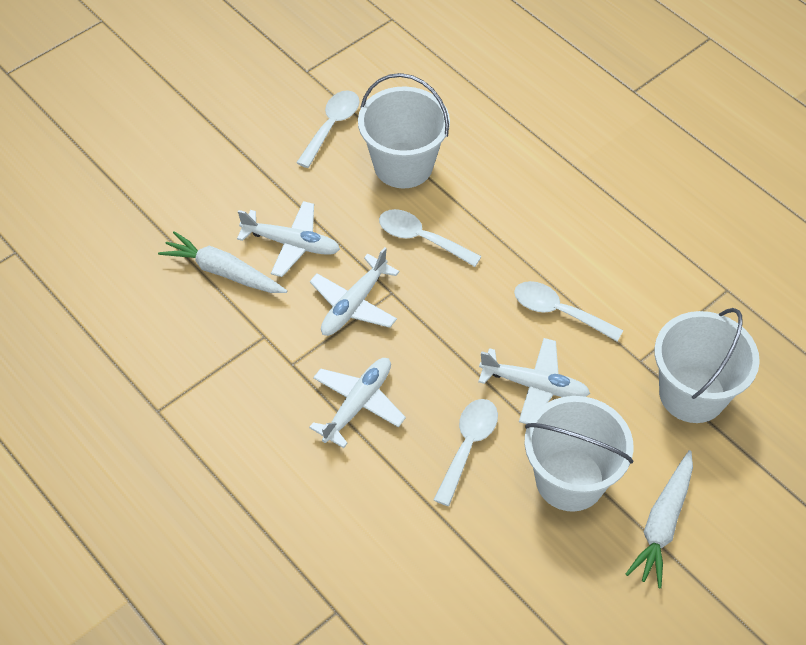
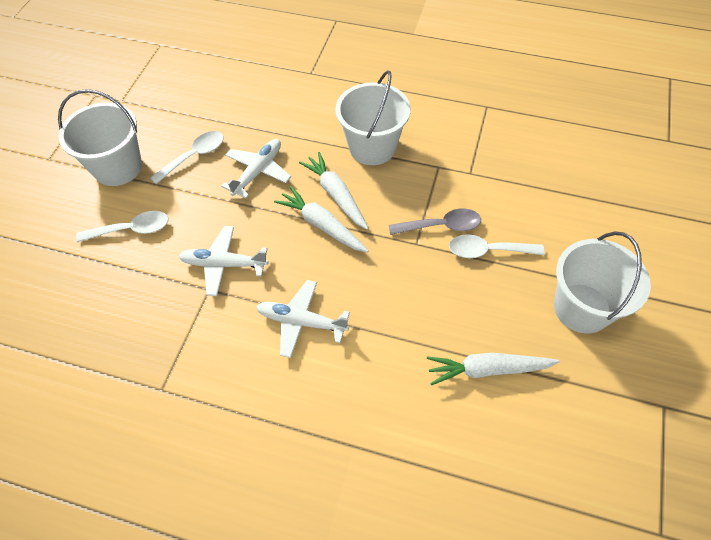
grey spoon: 0 -> 1
white carrot: 2 -> 3
white plane: 4 -> 3
white spoon: 4 -> 3

